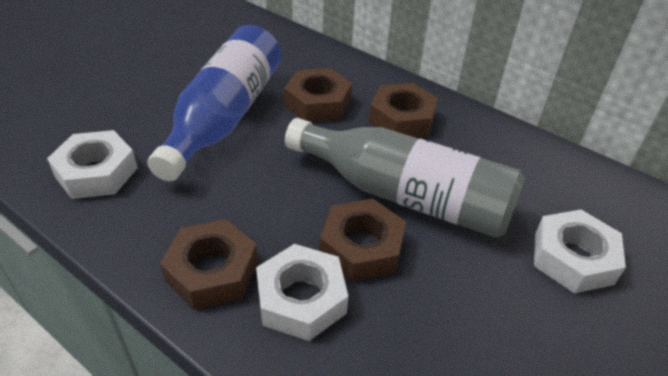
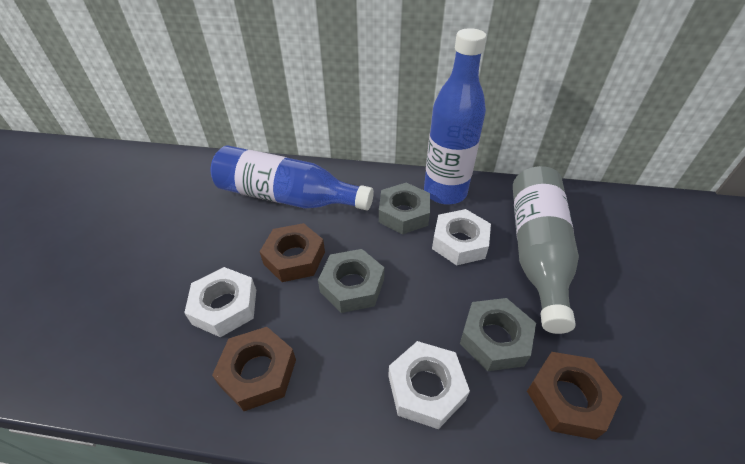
blue bottle: 1 -> 2
brown nut: 4 -> 3
grey nut: 0 -> 3

